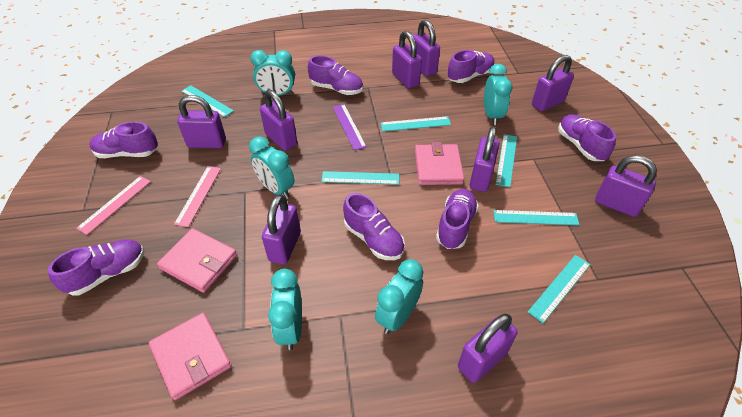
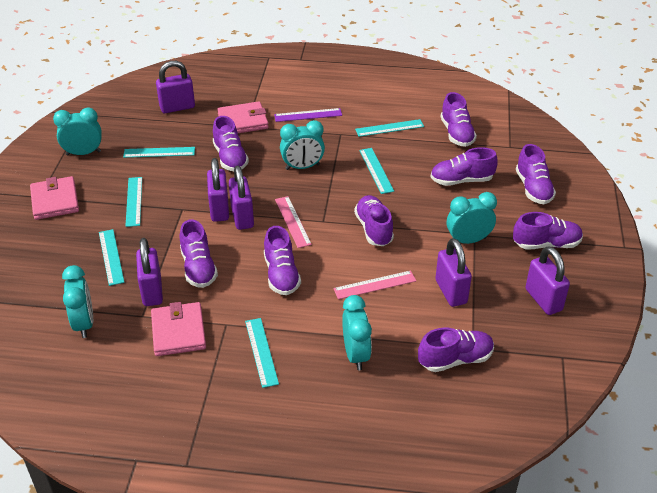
purple padlock: 9 -> 6
purple shoe: 7 -> 9

